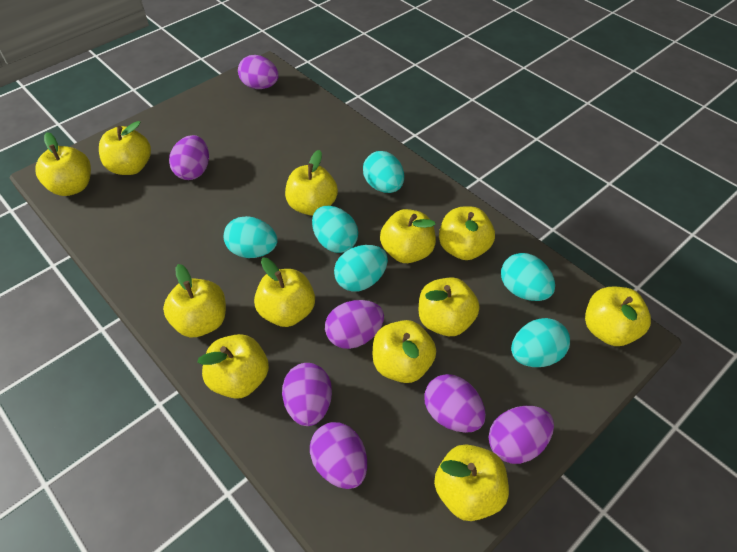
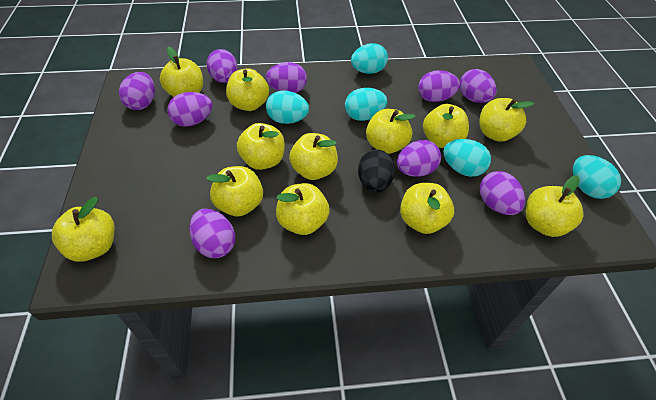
black egg: 0 -> 1
purple egg: 7 -> 9
turquoise egg: 6 -> 5

